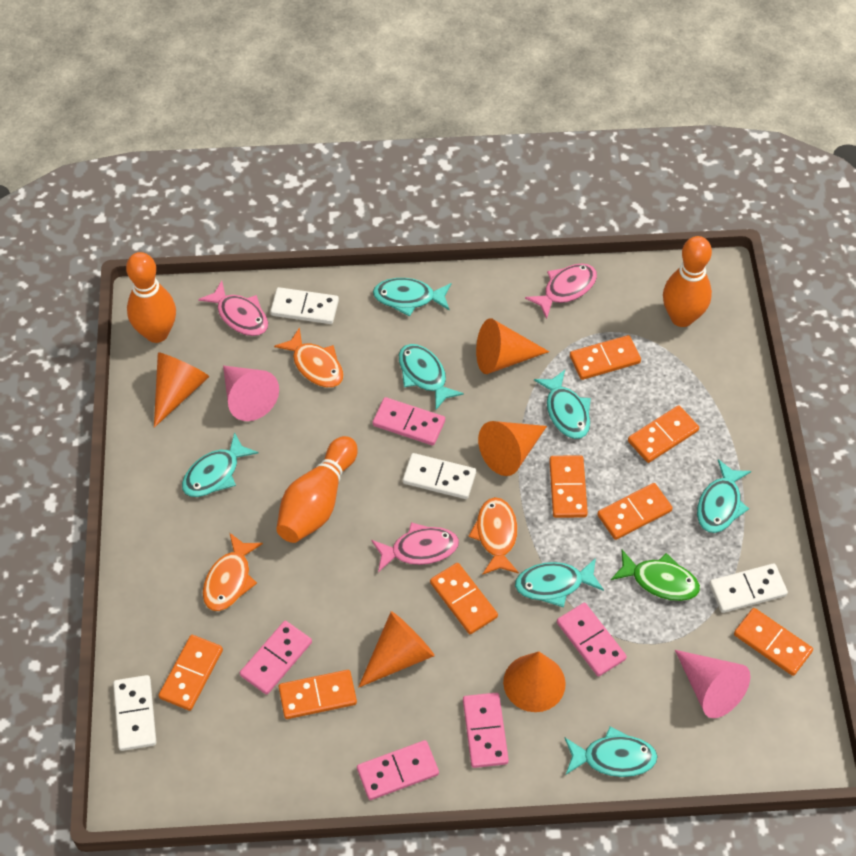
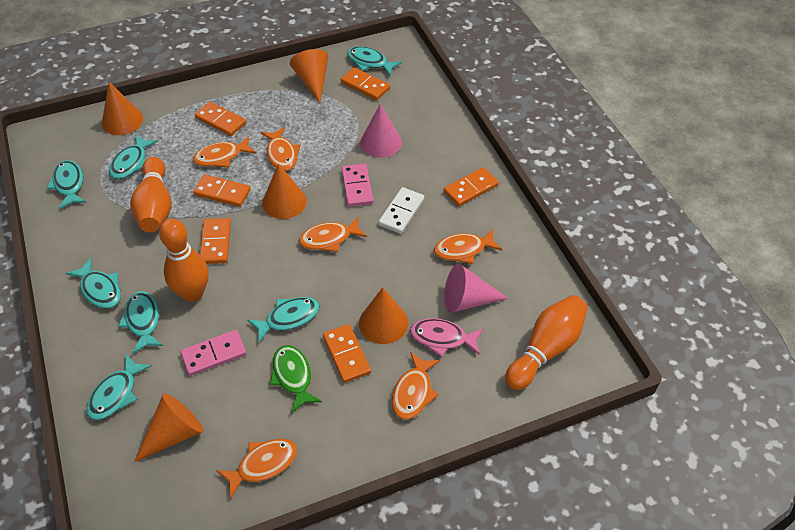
orange domino: 8 -> 6
orange fish: 3 -> 6
pink domino: 5 -> 2
pink fish: 3 -> 1
white domino: 4 -> 1

